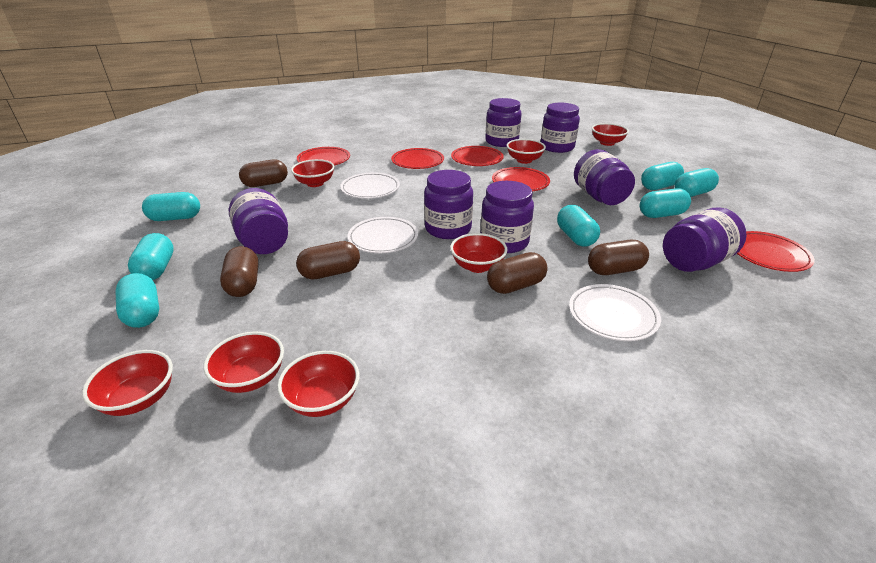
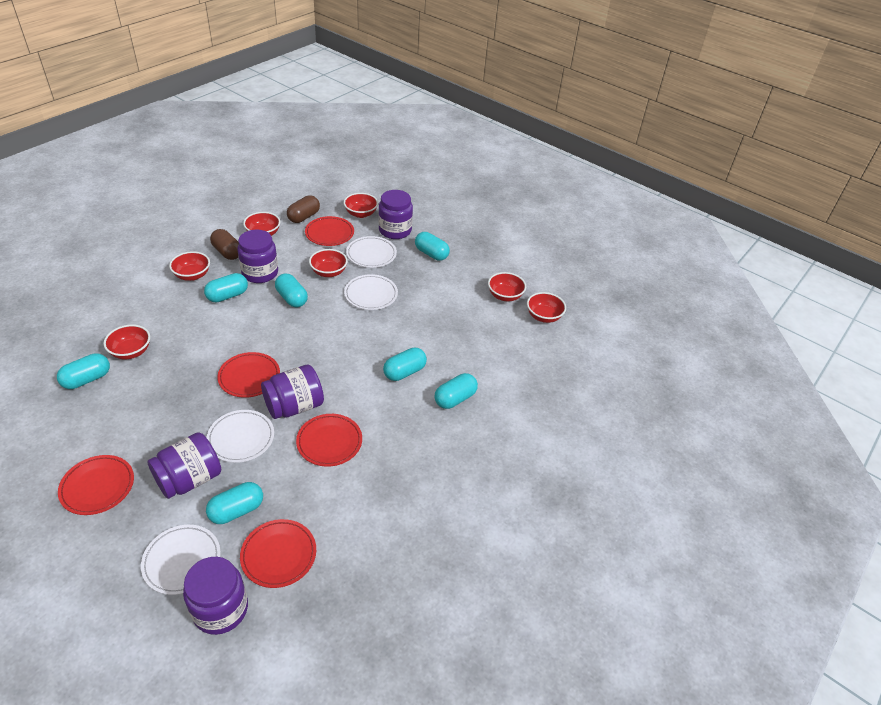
brown capsule: 5 -> 2
purple jar: 7 -> 5
white plate: 3 -> 4

